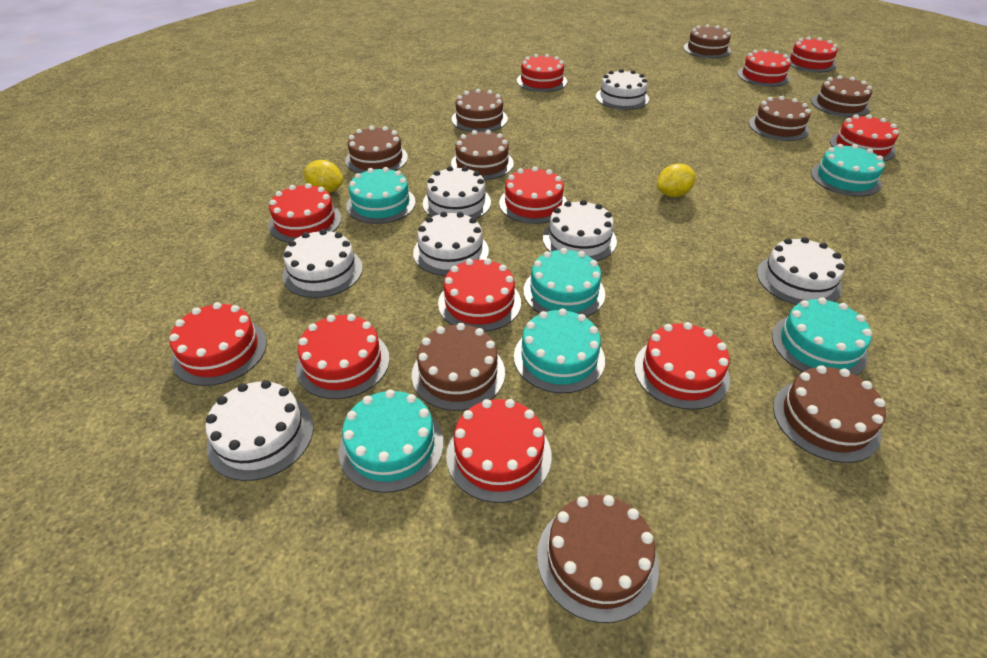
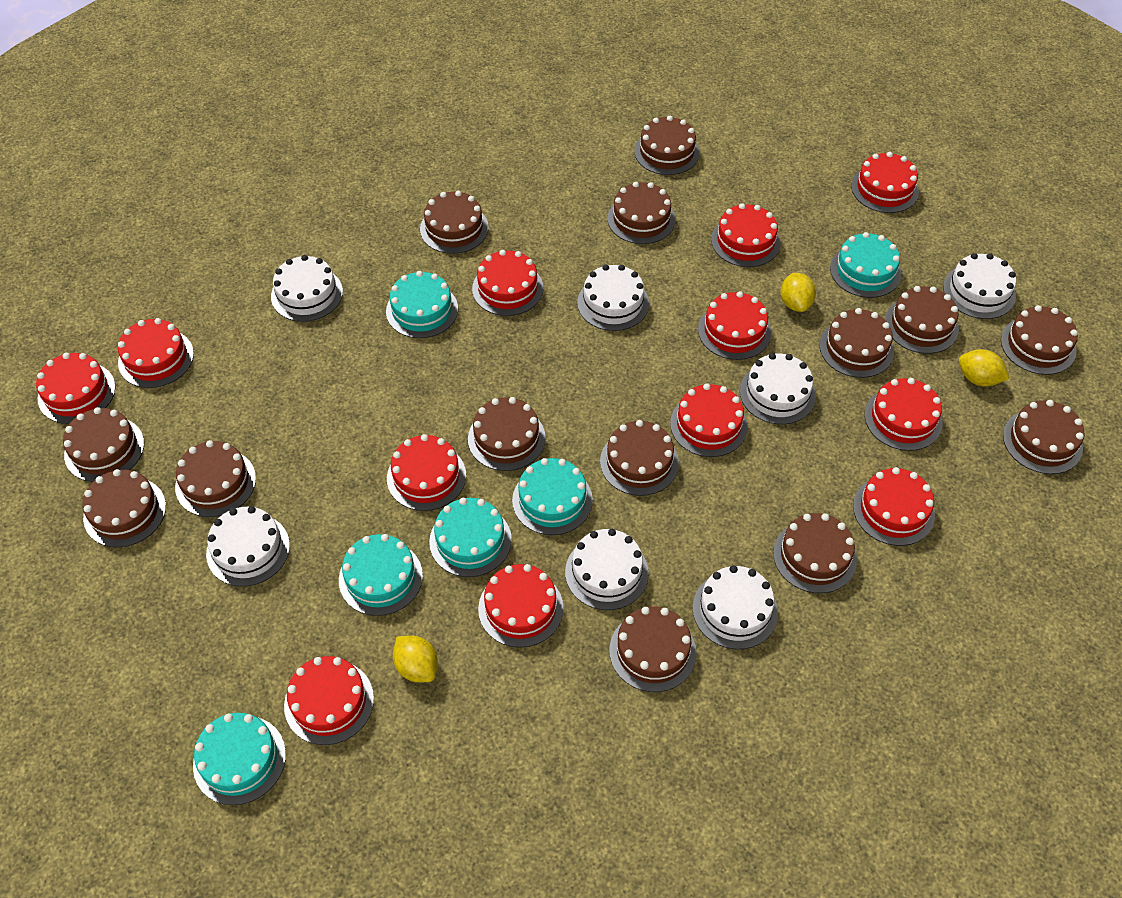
brown cake: 9 -> 14
red cake: 11 -> 12
yellow lemon: 2 -> 3

